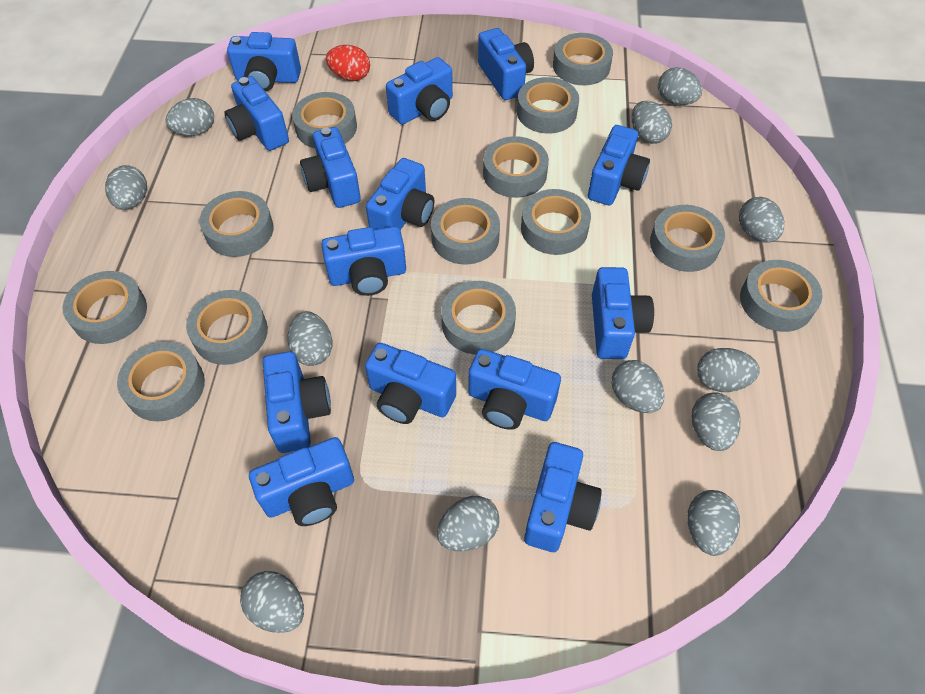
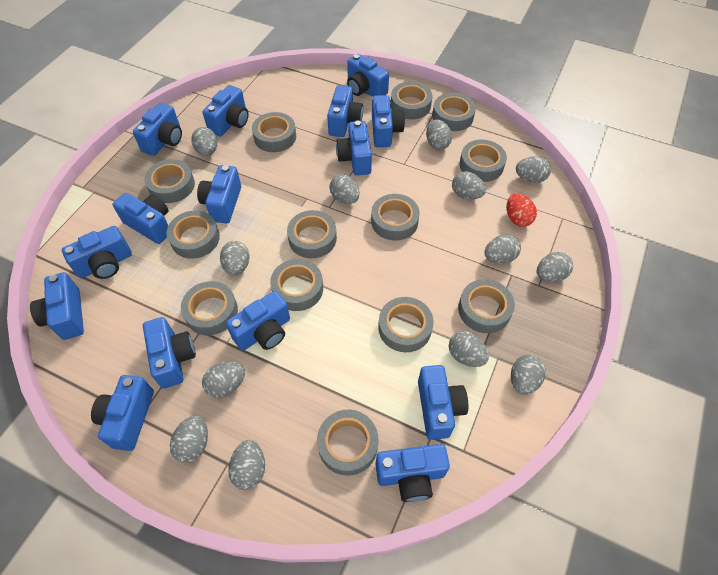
blue camera: 14 -> 15
grey egg: 12 -> 13

